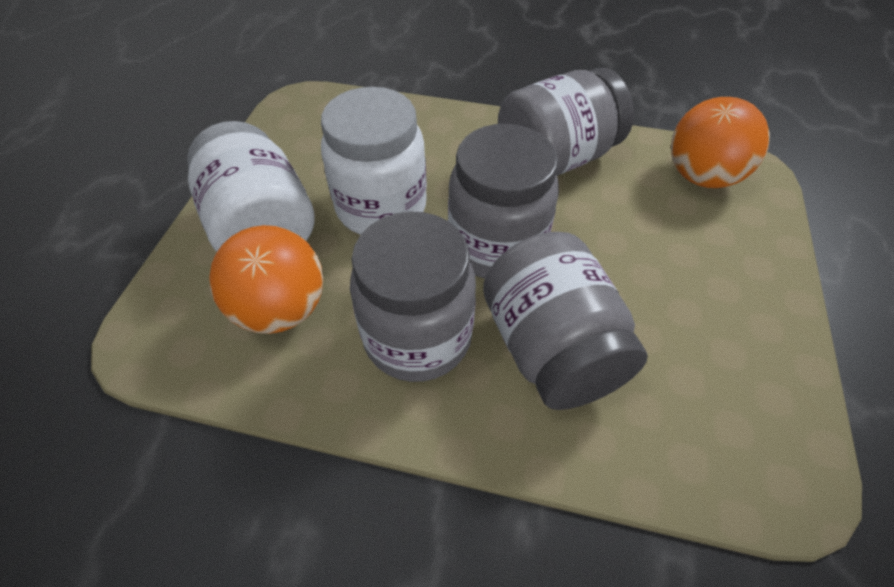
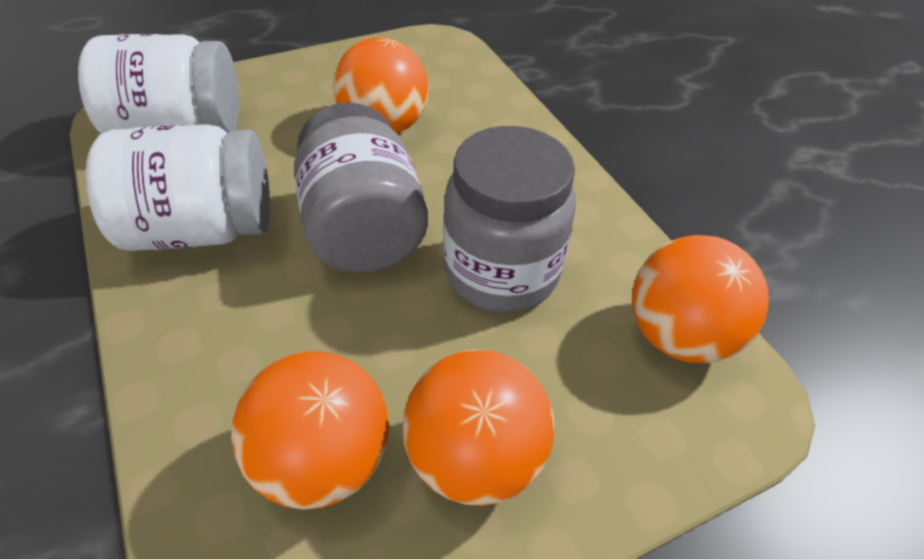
grey jar: 4 -> 2
orange ball: 2 -> 4

